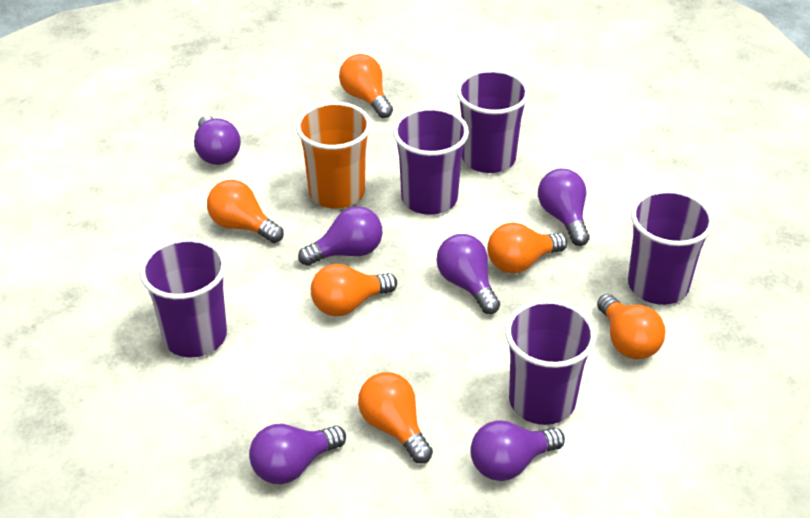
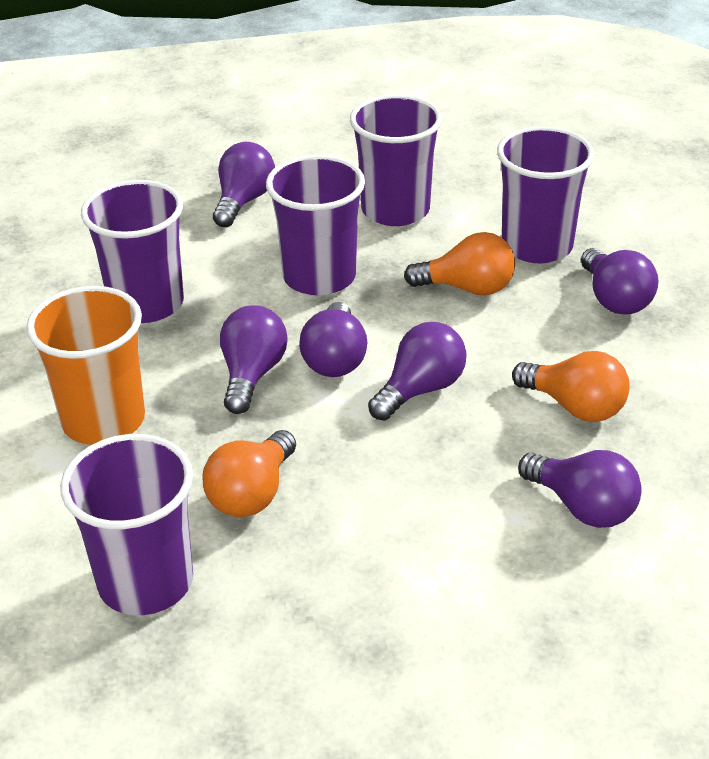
orange light bulb: 6 -> 3

